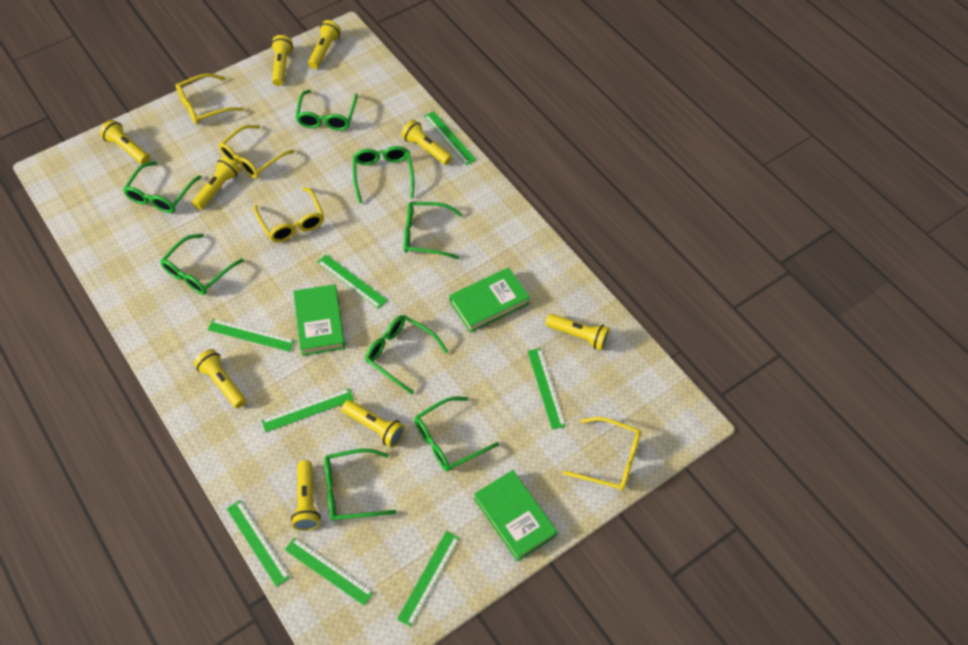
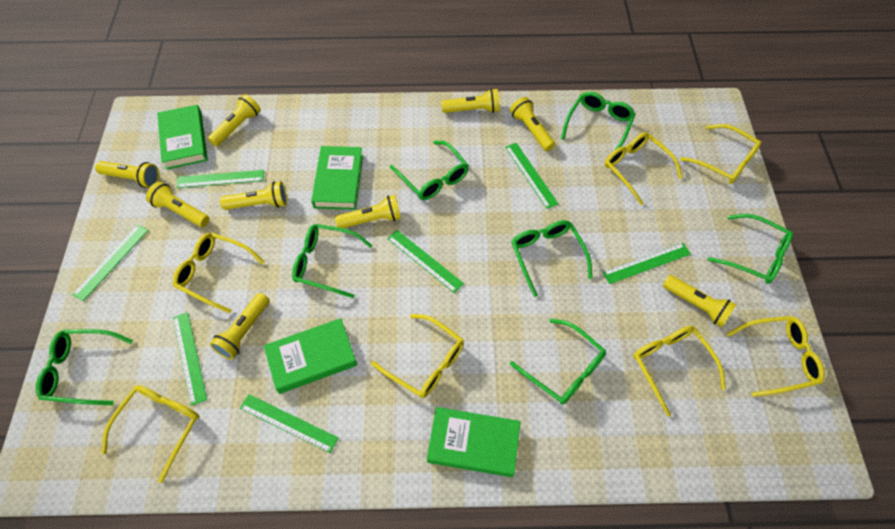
green book: 3 -> 4
green glasses: 8 -> 7
green ruler: 8 -> 7
yellow glasses: 4 -> 7

